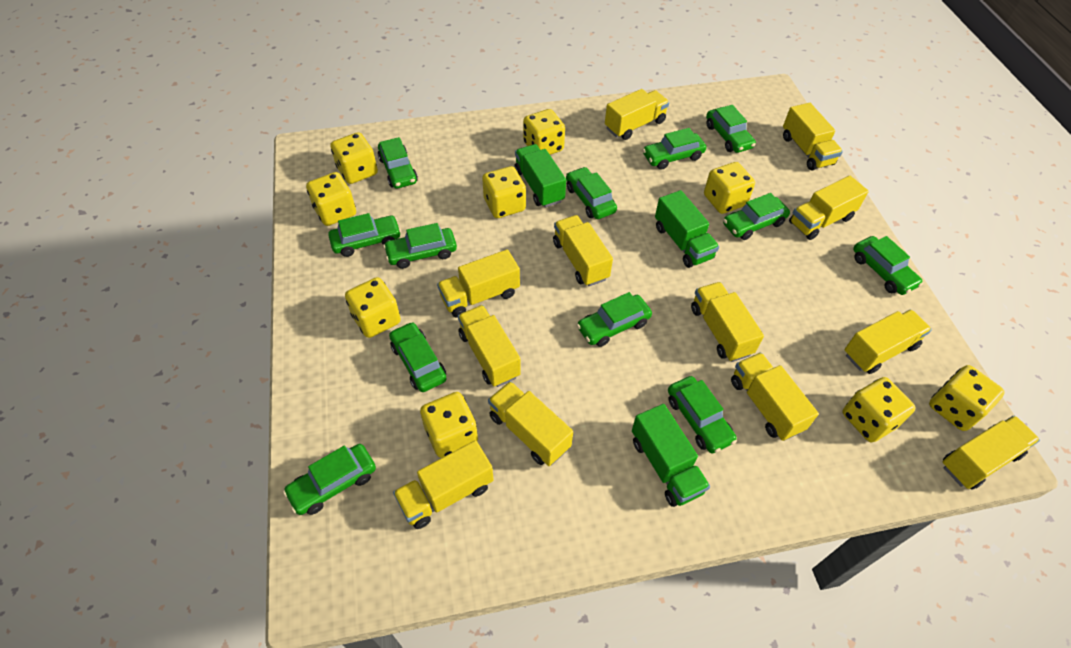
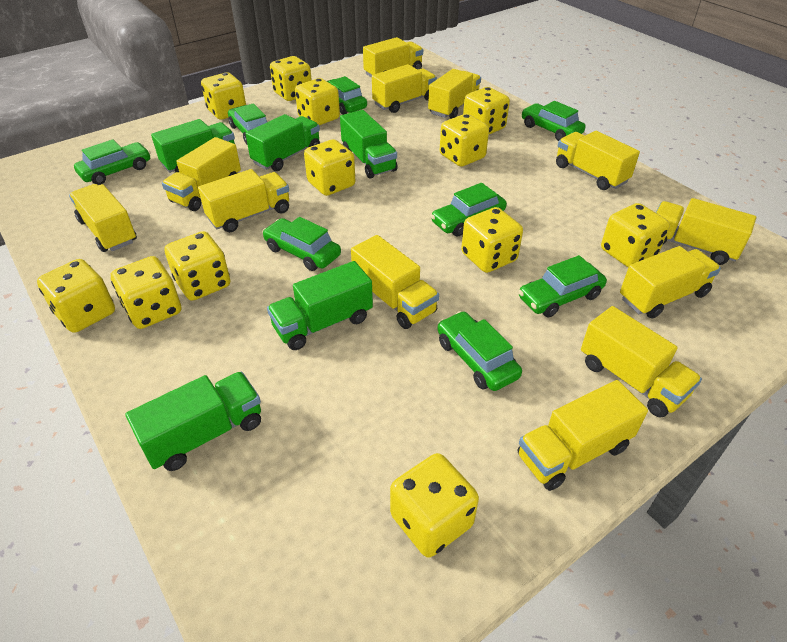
green car: 12 -> 8
green truck: 3 -> 5
yellow dice: 9 -> 12

